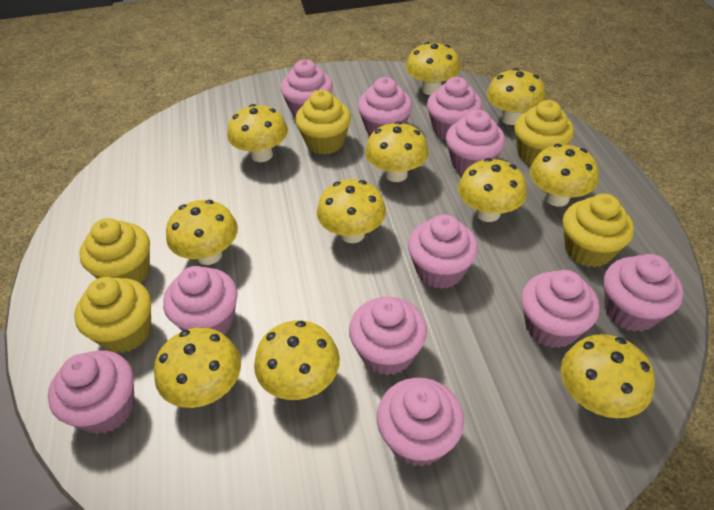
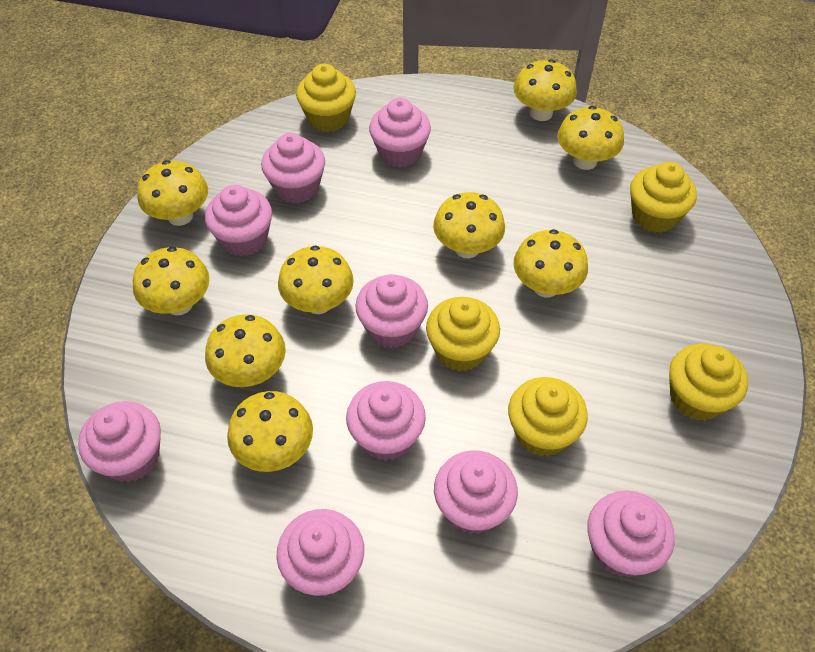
pink cupcake: 11 -> 9
yellow mushroom: 11 -> 9

